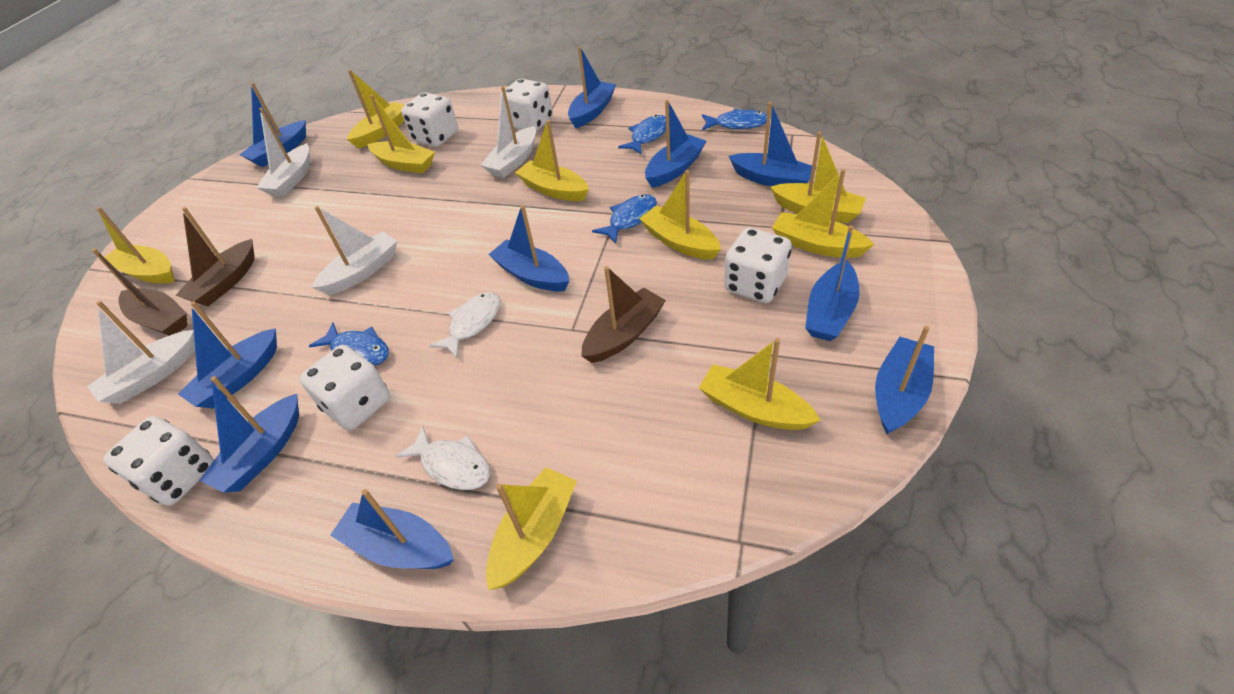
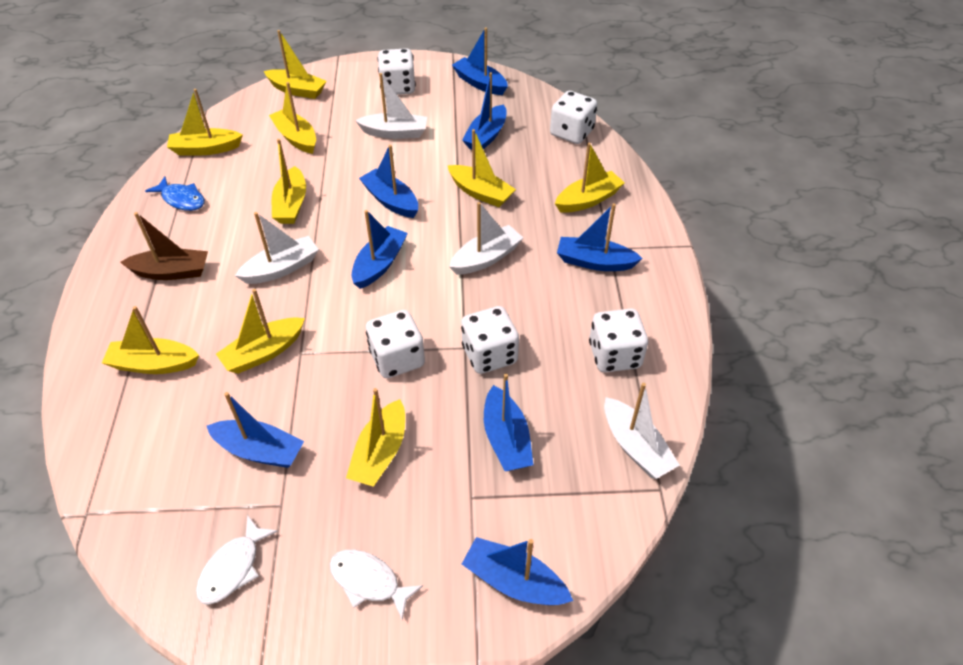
blue boat: 10 -> 8
blue fish: 4 -> 1
brown boat: 3 -> 1

